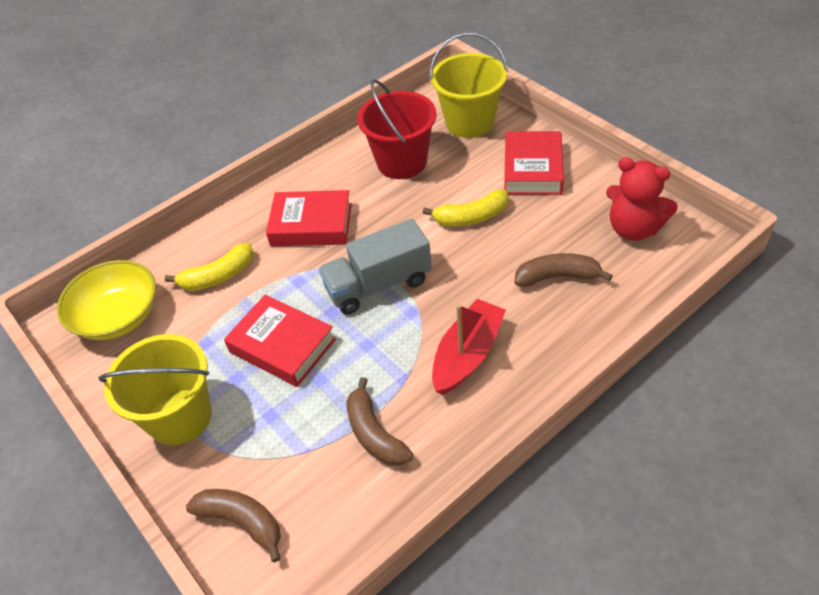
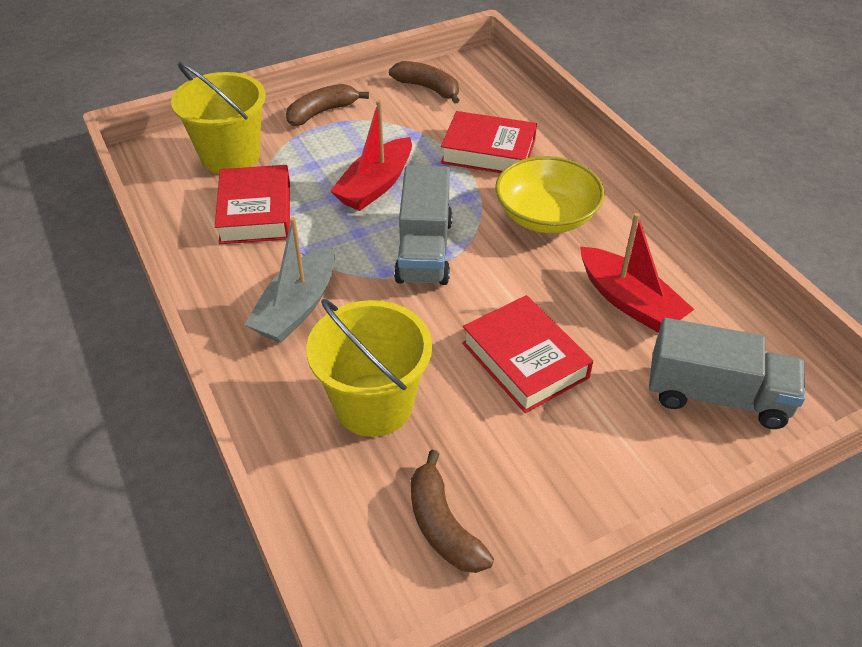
grey boat: 0 -> 1
grey truck: 1 -> 2
red boat: 1 -> 2
red bucket: 1 -> 0
red teddy bear: 1 -> 0
yellow banana: 2 -> 0

